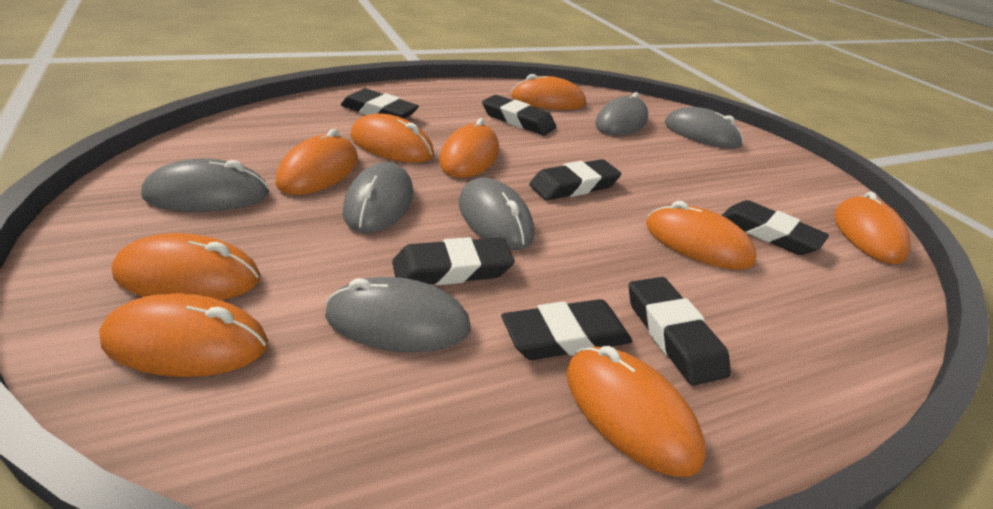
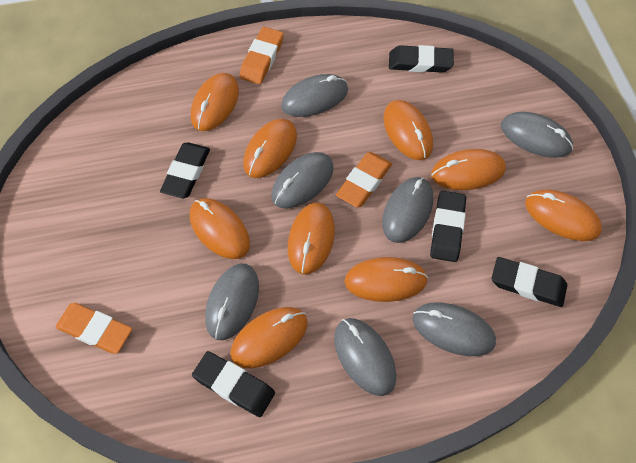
black eraser: 7 -> 5
grey mouse: 6 -> 7
orange eraser: 0 -> 3

